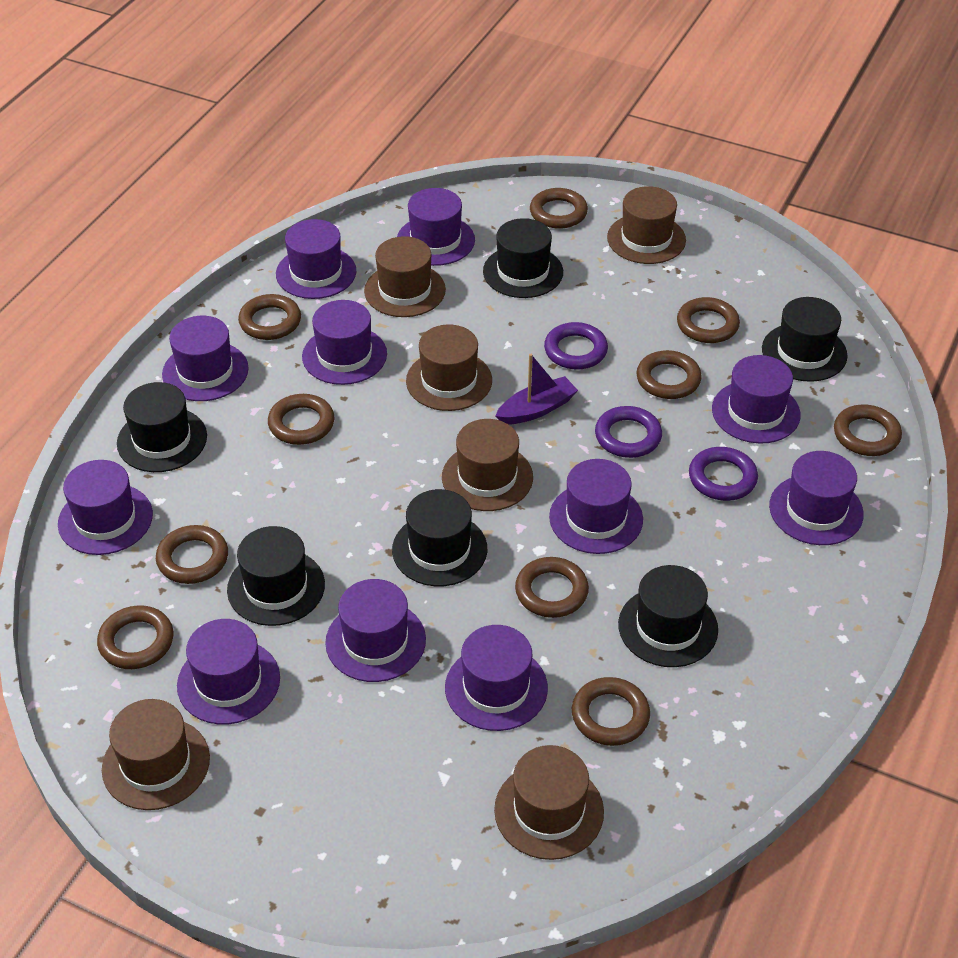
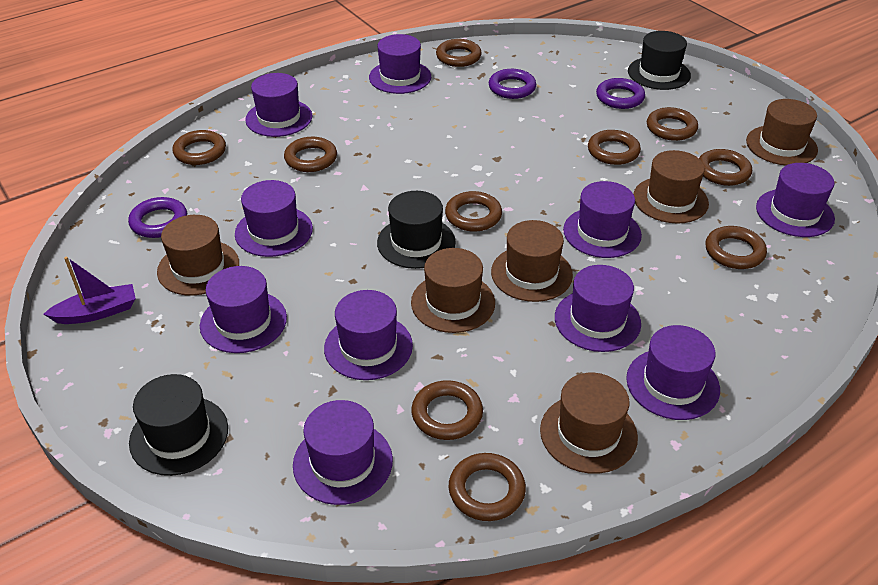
black hat: 6 -> 3
purple hat: 11 -> 10

